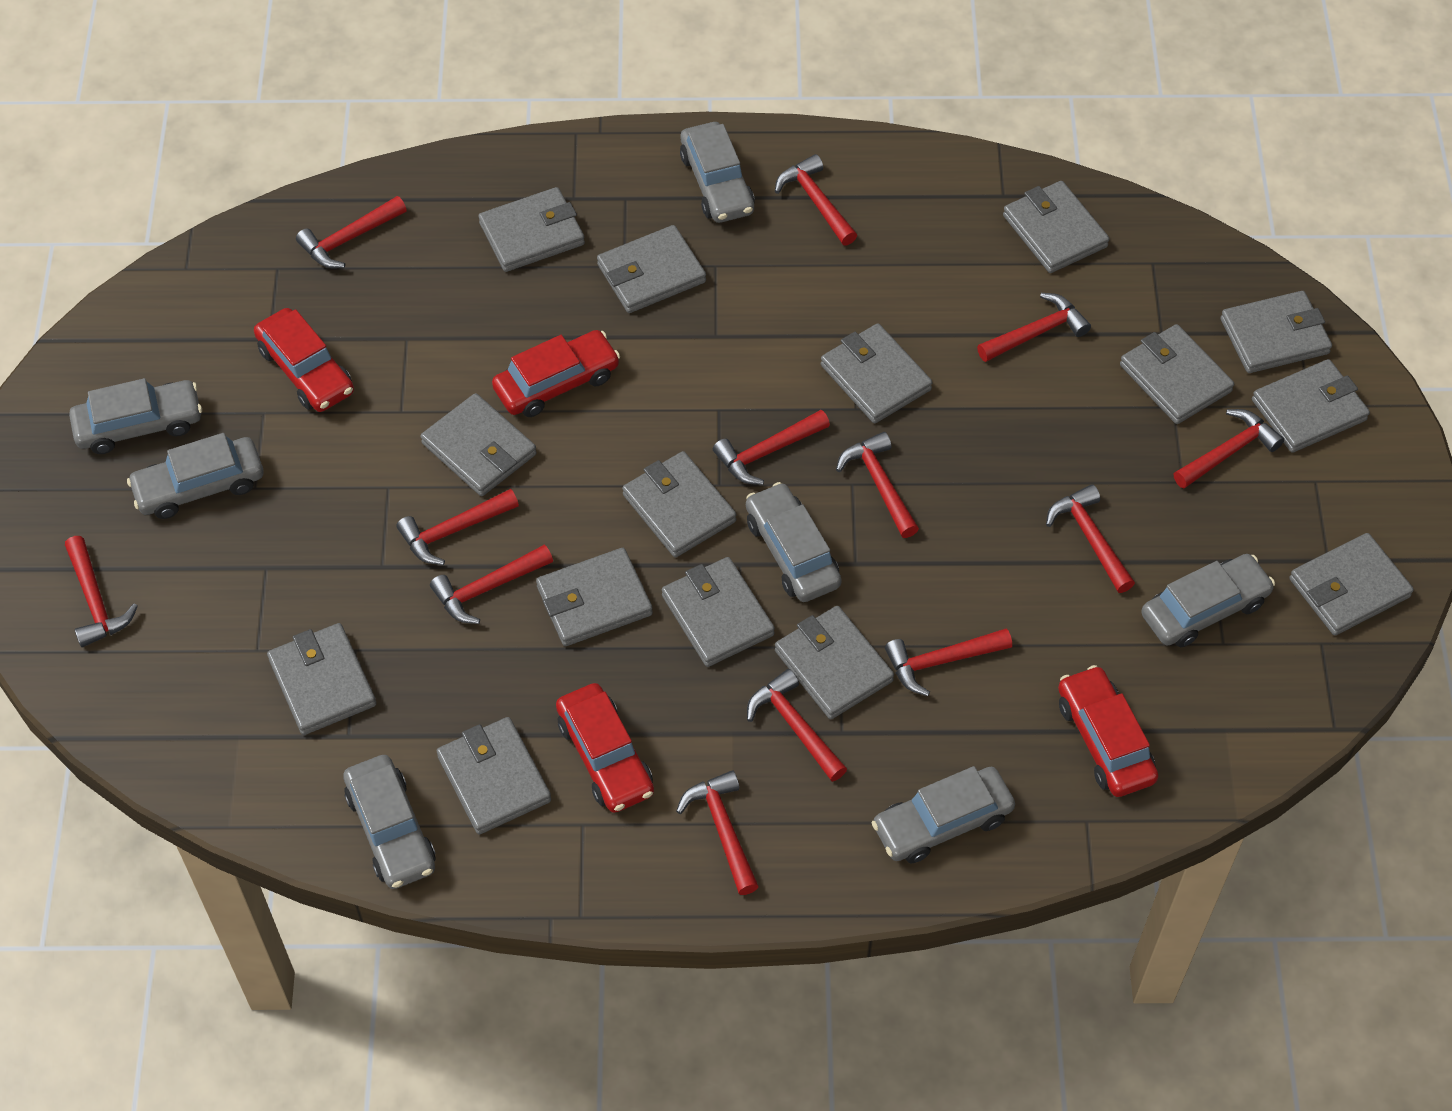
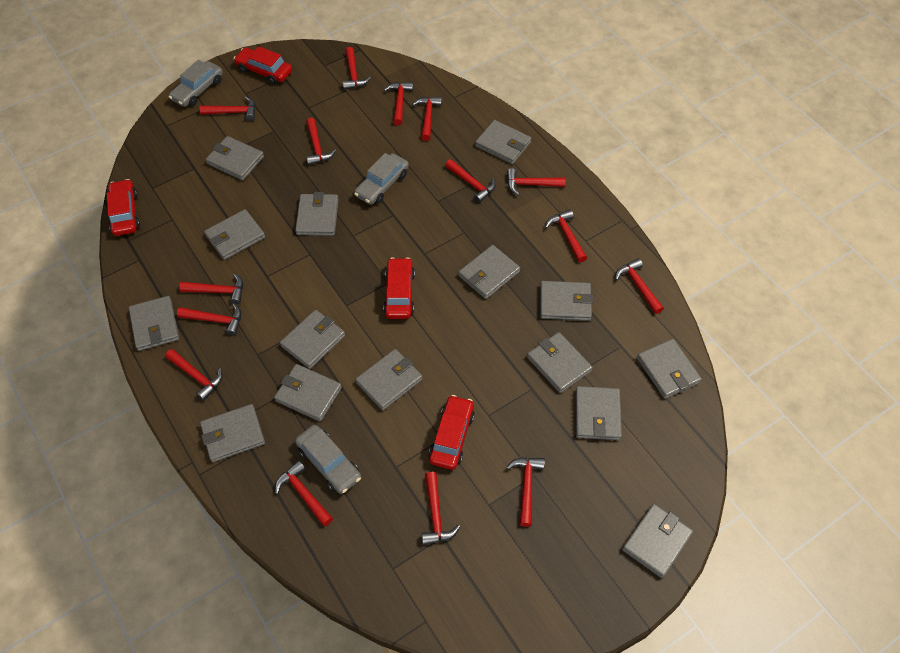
grey car: 7 -> 3
red hammer: 13 -> 15

